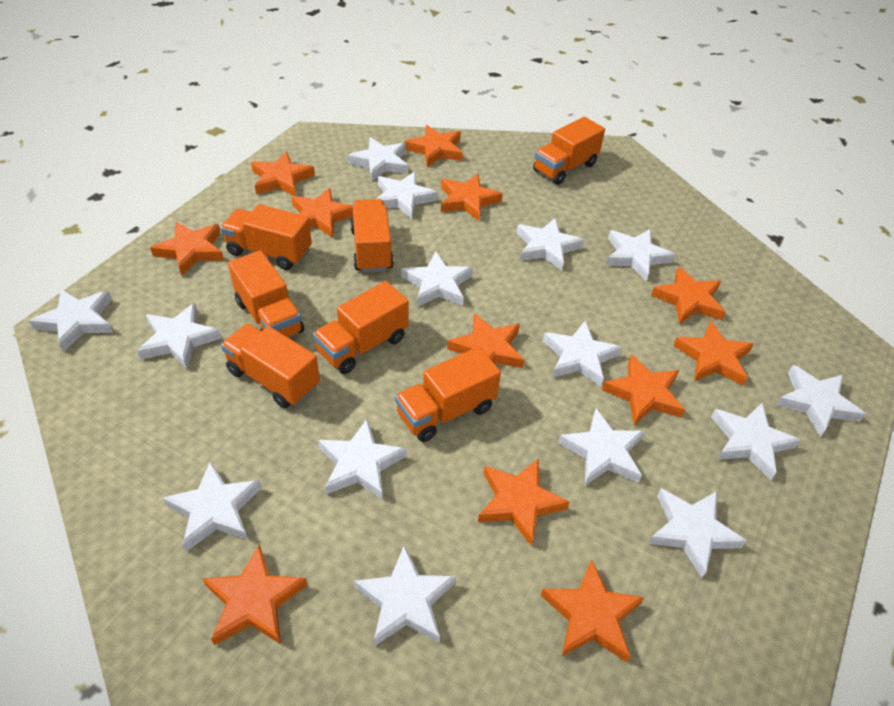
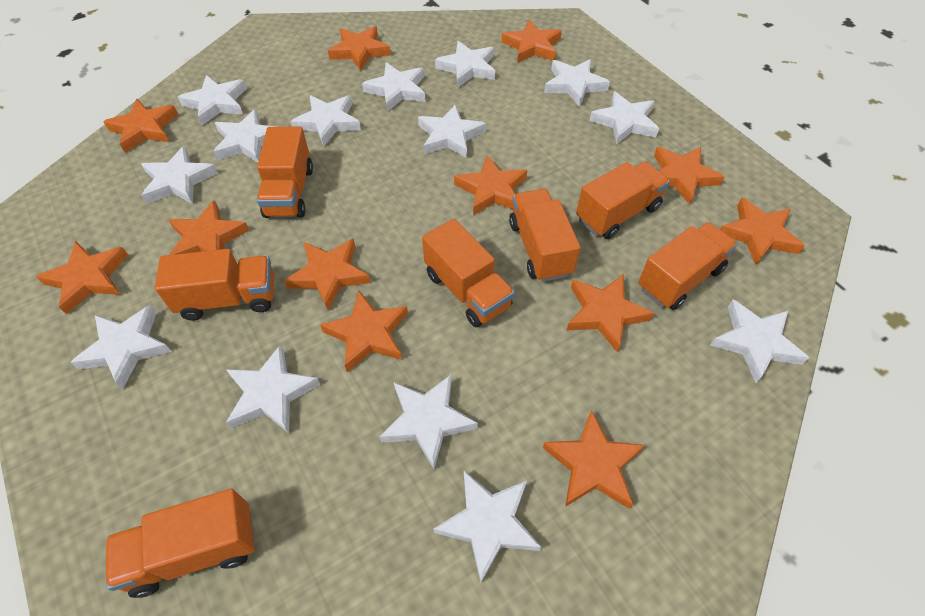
white star: 15 -> 14

